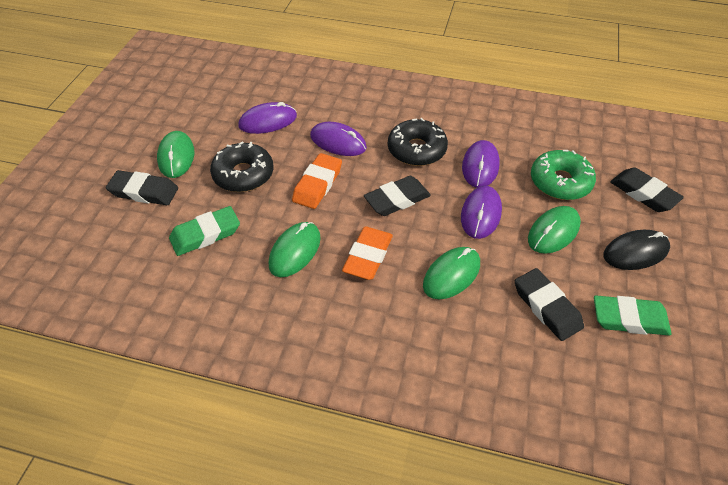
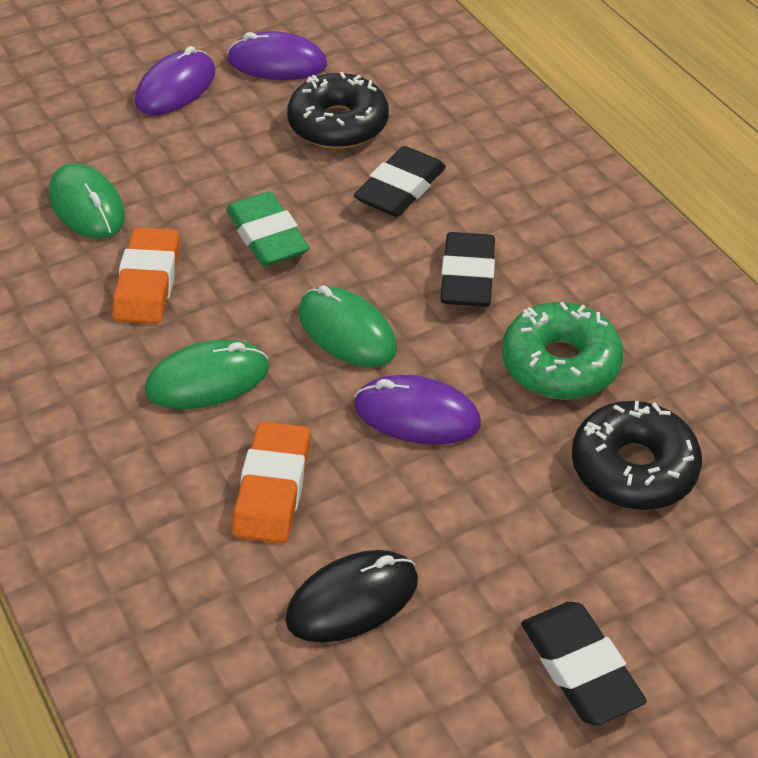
black eraser: 4 -> 3
green eraser: 2 -> 1
green mouse: 4 -> 3
purple mouse: 4 -> 3

